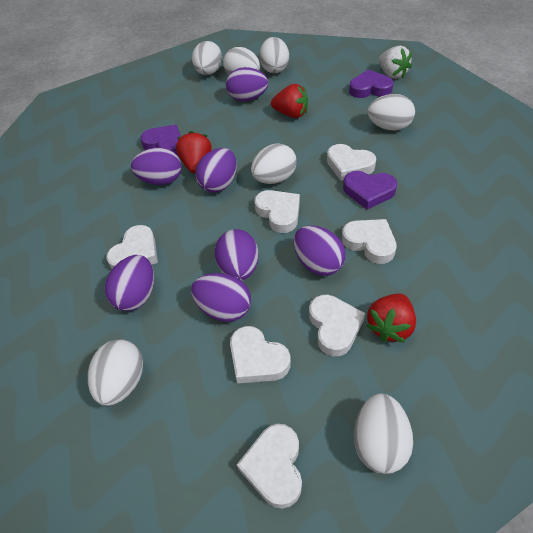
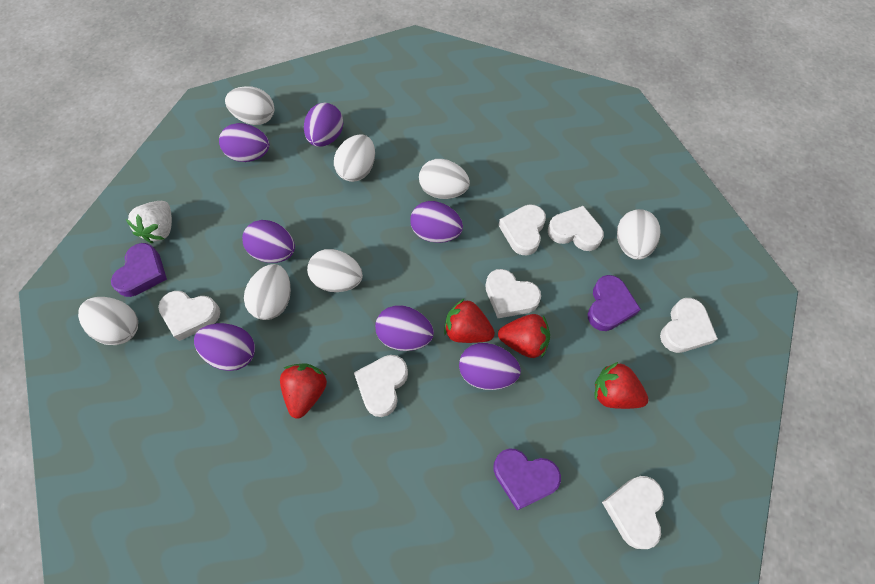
red strawberry: 3 -> 4

